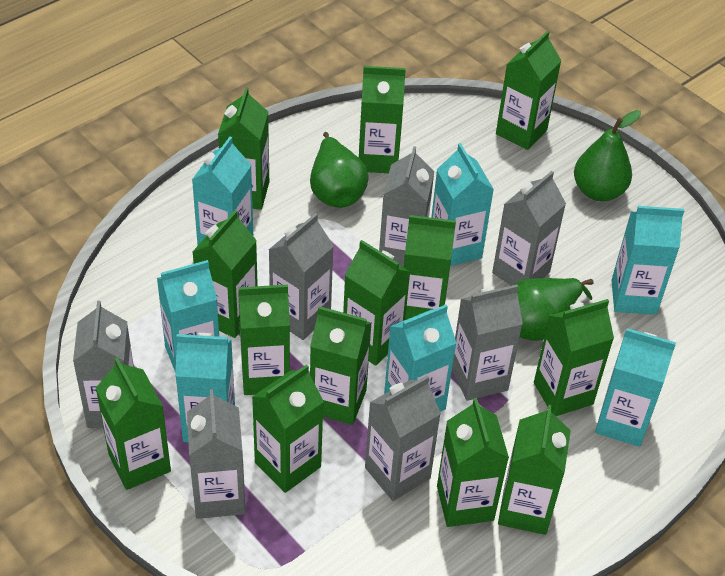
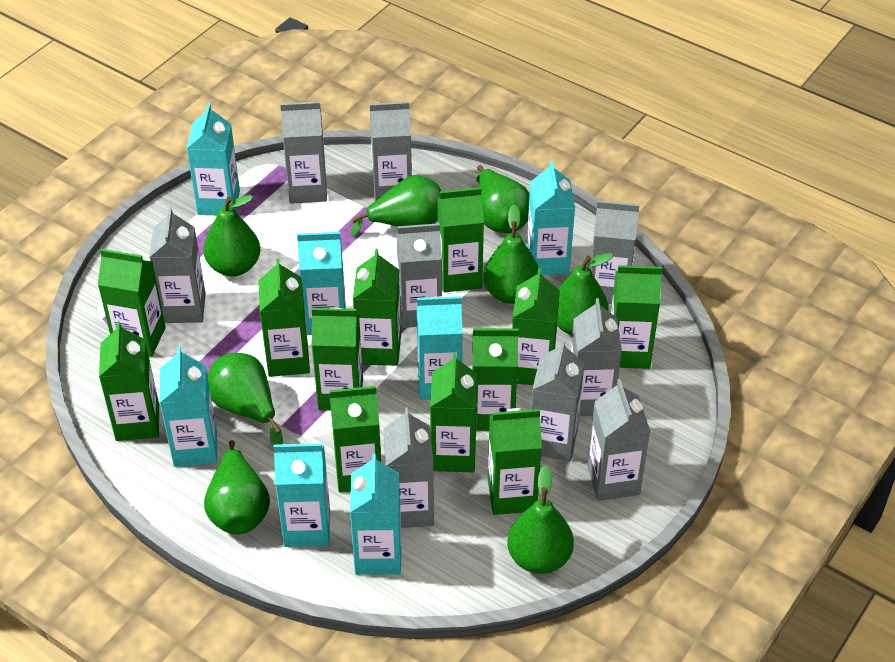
green carton: 13 -> 12
green pear: 3 -> 8
grey carton: 7 -> 9

